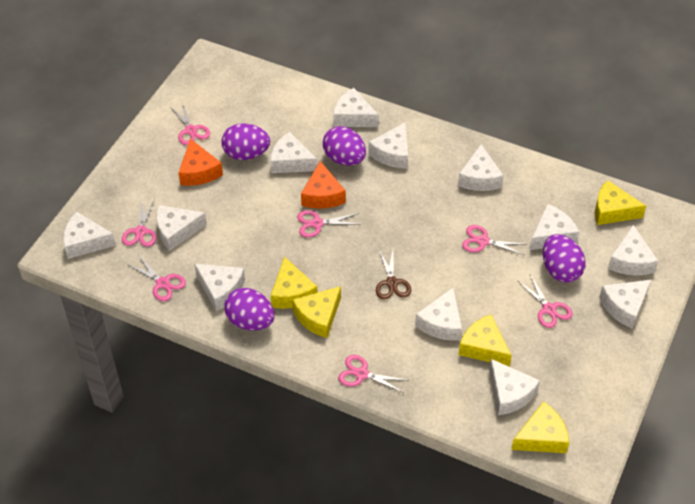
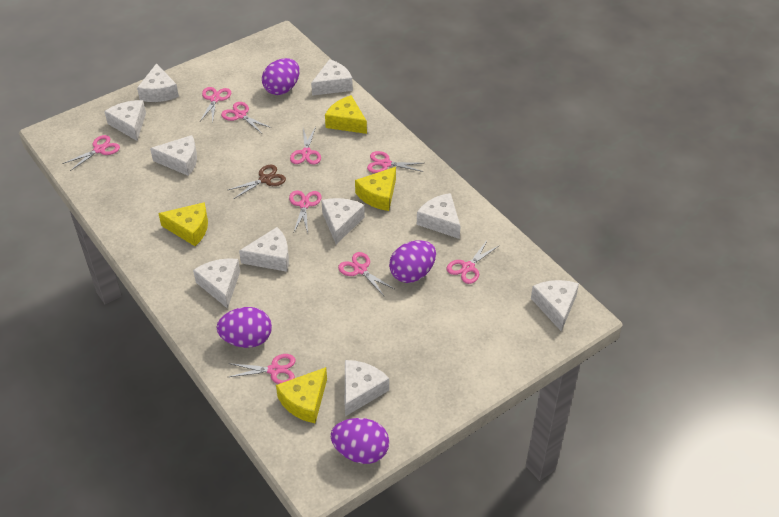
orange cheese: 2 -> 0
pink scissors: 7 -> 9
white cheese: 12 -> 10
yellow cheese: 5 -> 4

